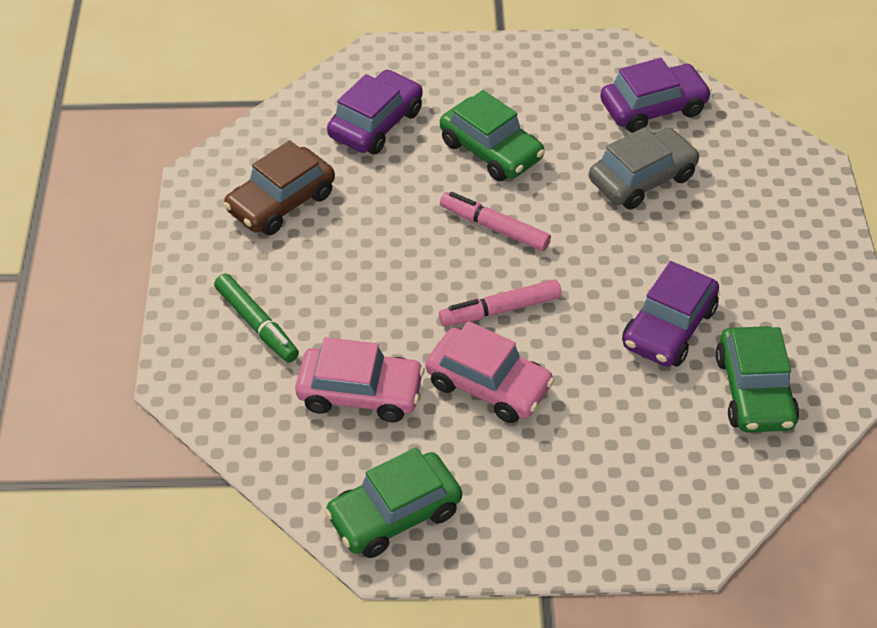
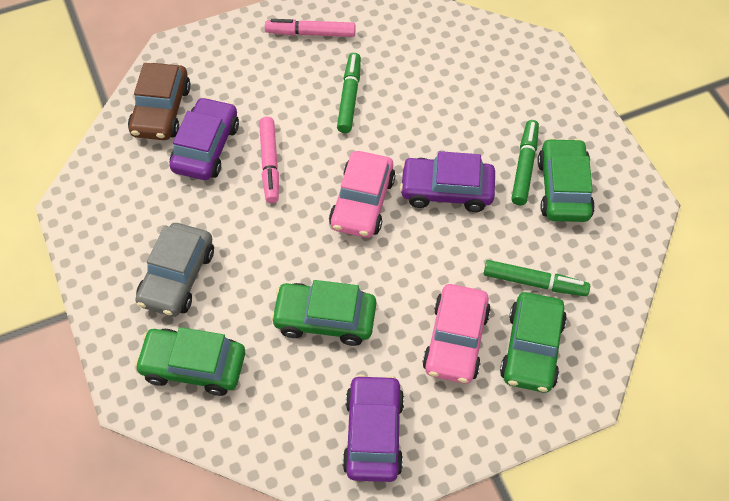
green car: 3 -> 4
green marker: 1 -> 3

